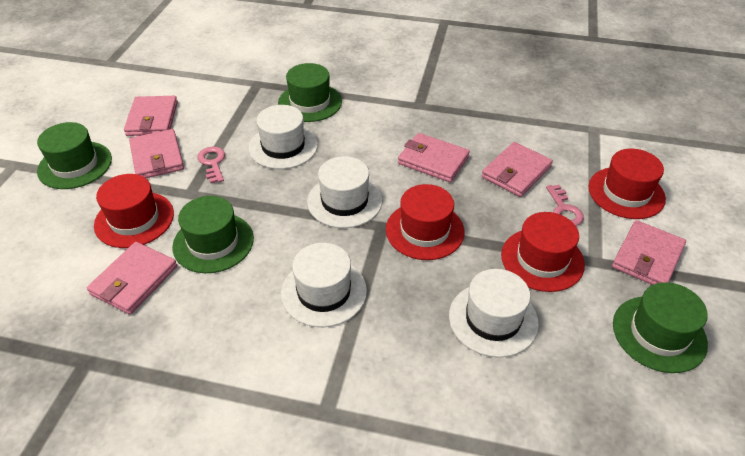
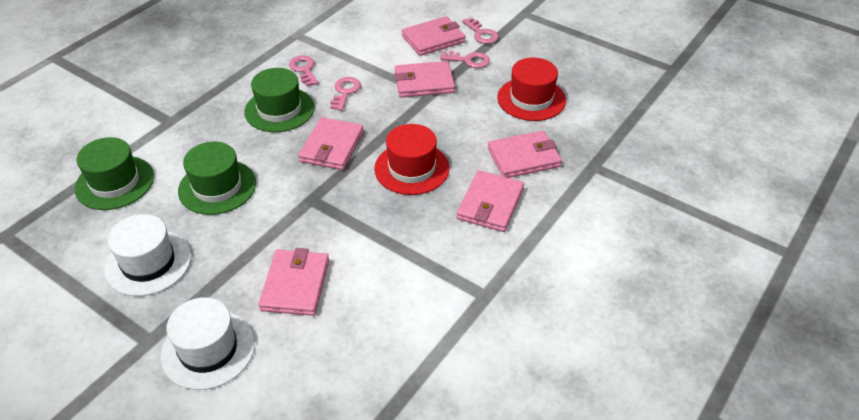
green hat: 4 -> 3
pink key: 2 -> 4
red hat: 4 -> 2
white hat: 4 -> 2

